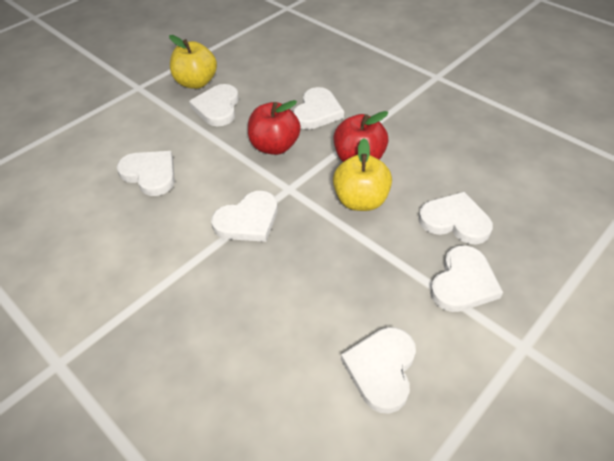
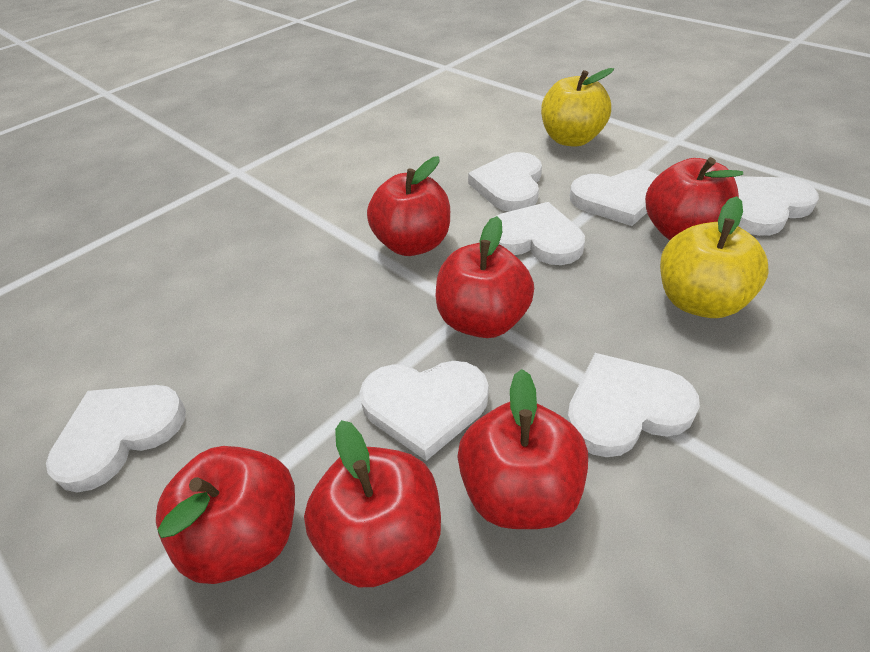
red apple: 2 -> 6

